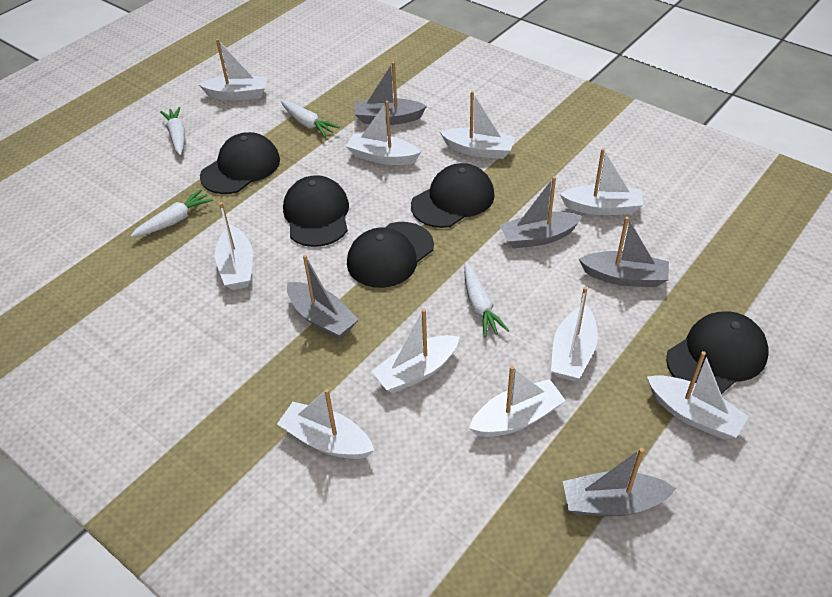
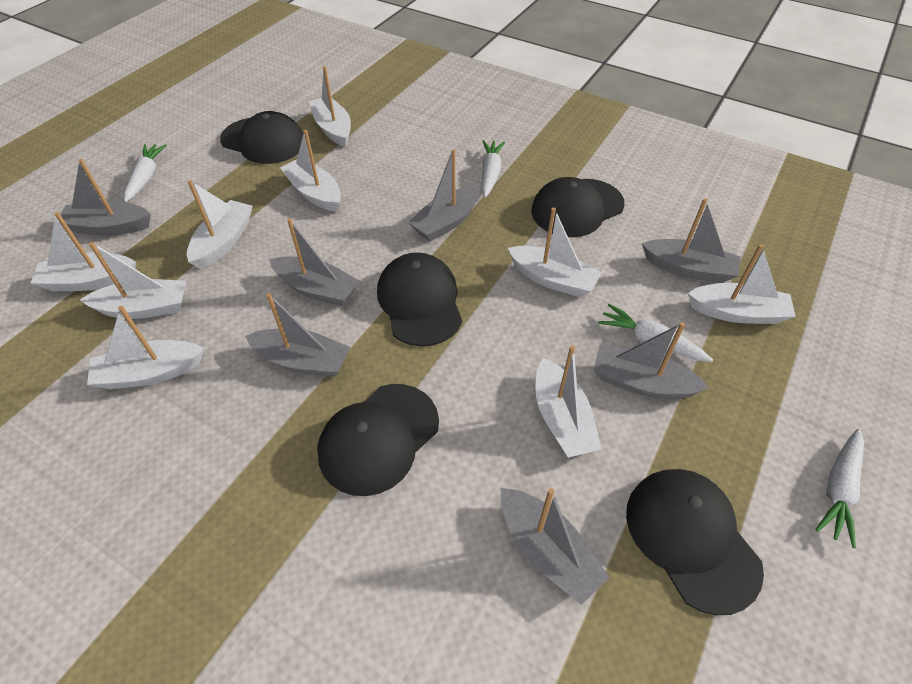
grey boat: 5 -> 7
white boat: 10 -> 9

